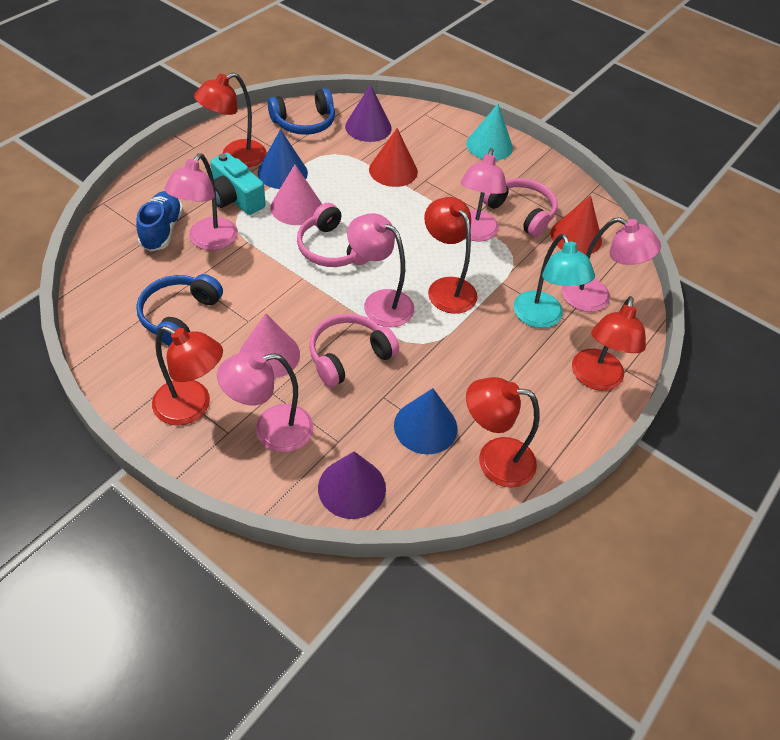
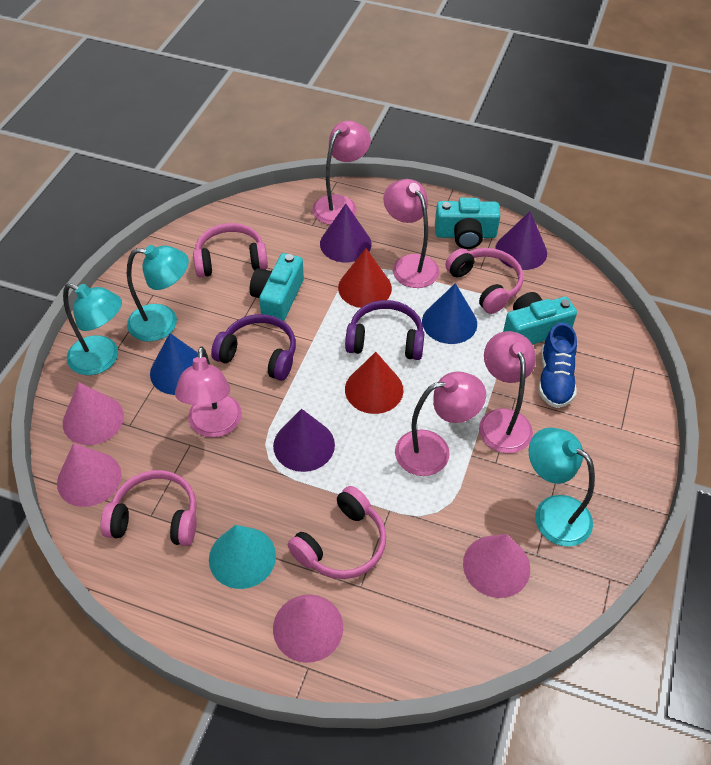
blue headphones: 2 -> 0
pink cone: 2 -> 4
pink headphones: 3 -> 4
purple cone: 2 -> 3
purple headphones: 0 -> 2
red lamp: 5 -> 0
turquoise camera: 1 -> 3
turquoise lamp: 1 -> 3

